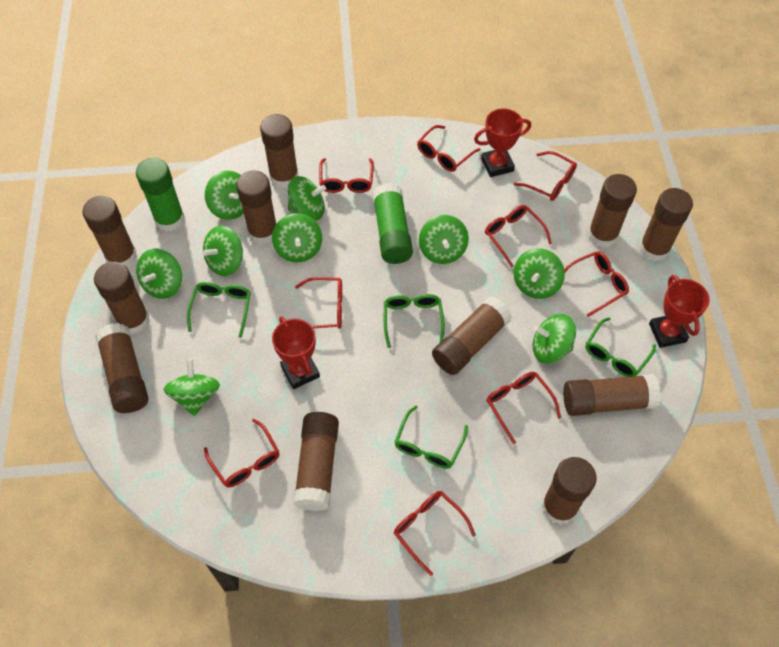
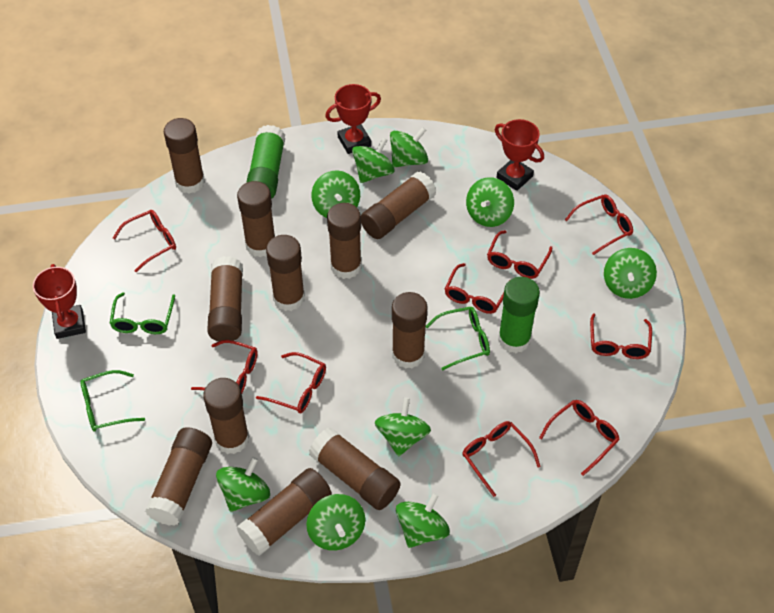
green glasses: 4 -> 3

